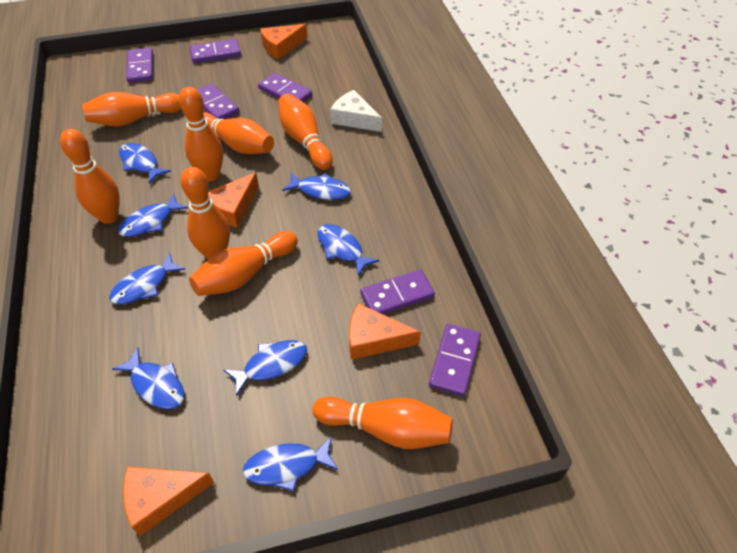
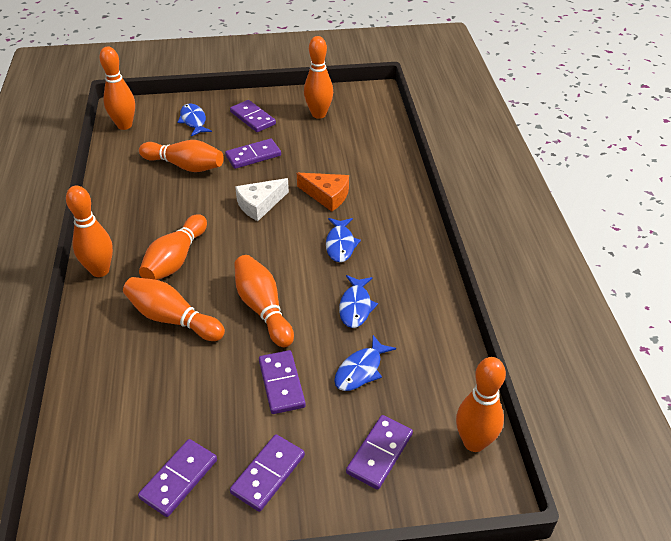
blue fish: 8 -> 4
orange cheese: 4 -> 1

